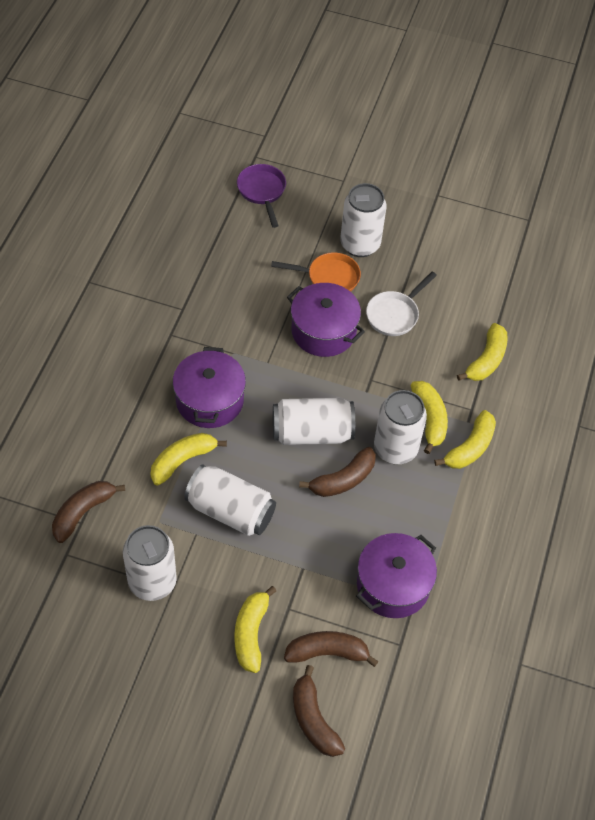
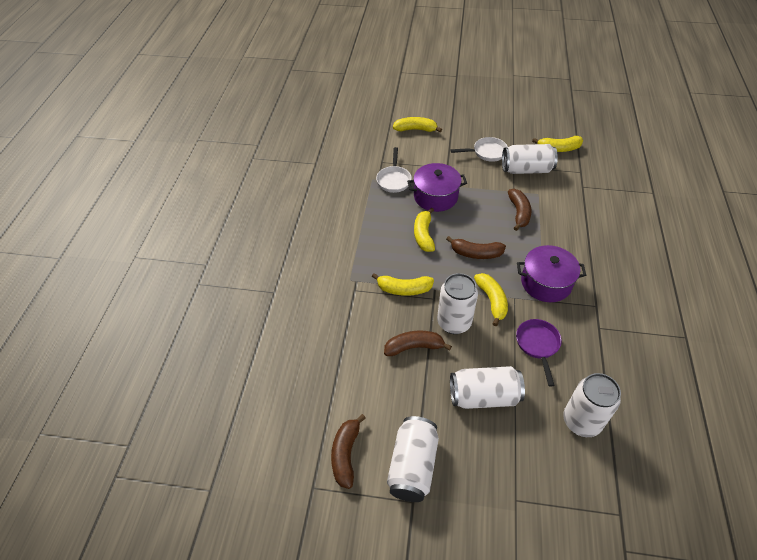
orange pan: 1 -> 0
purple pot: 3 -> 2
white pan: 1 -> 2

